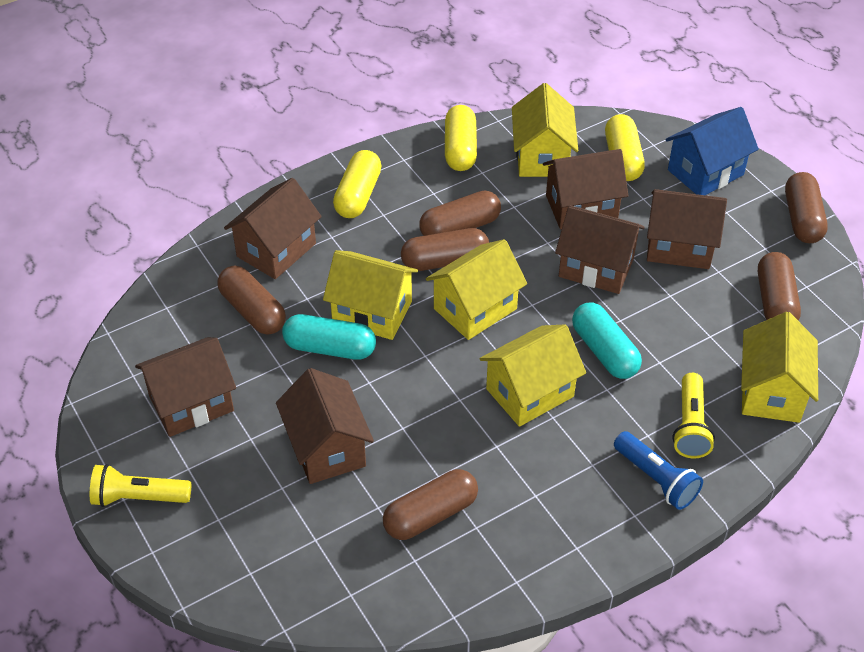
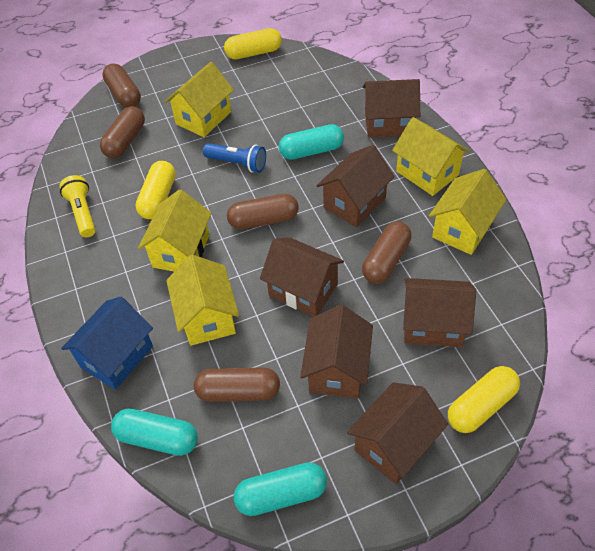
brown capsule: 6 -> 5
turquoise capsule: 2 -> 3
yellow flashlight: 2 -> 1

